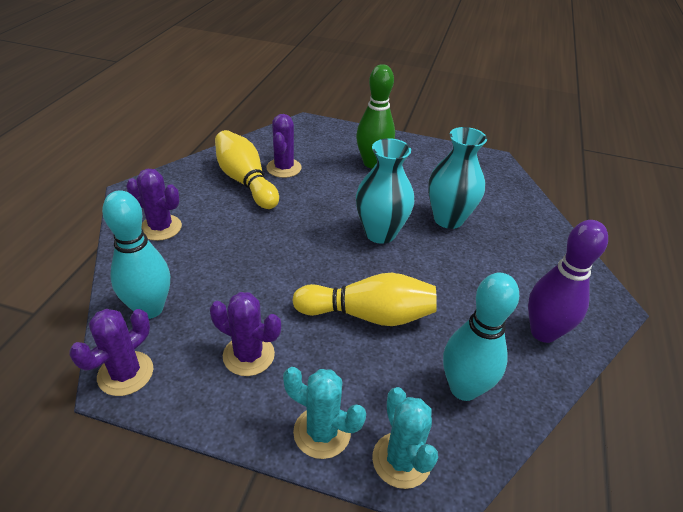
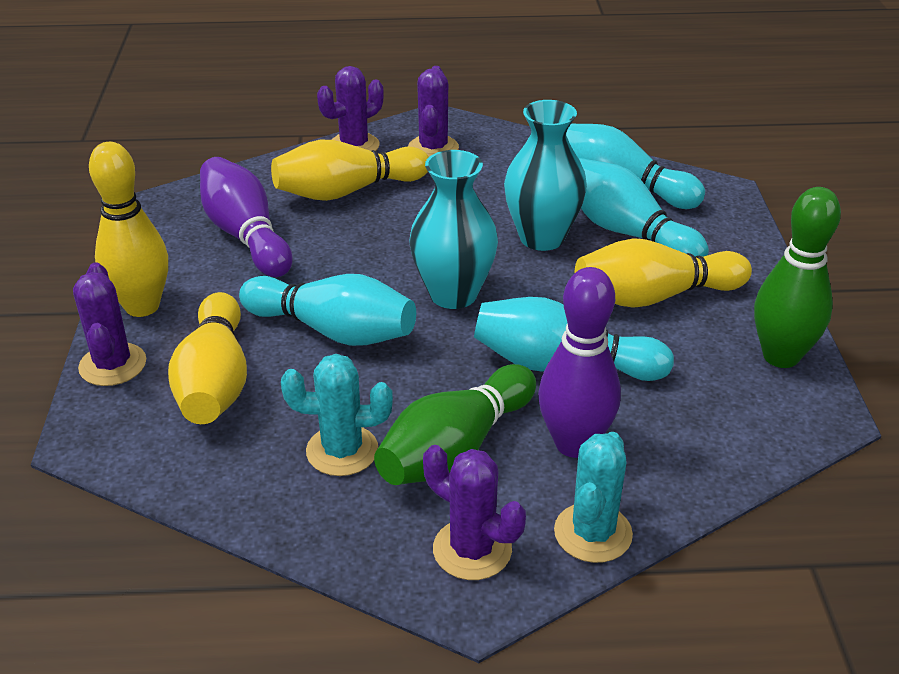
green bowling pin: 1 -> 2
purple bowling pin: 1 -> 2
turquoise bowling pin: 2 -> 4
yellow bowling pin: 2 -> 4

